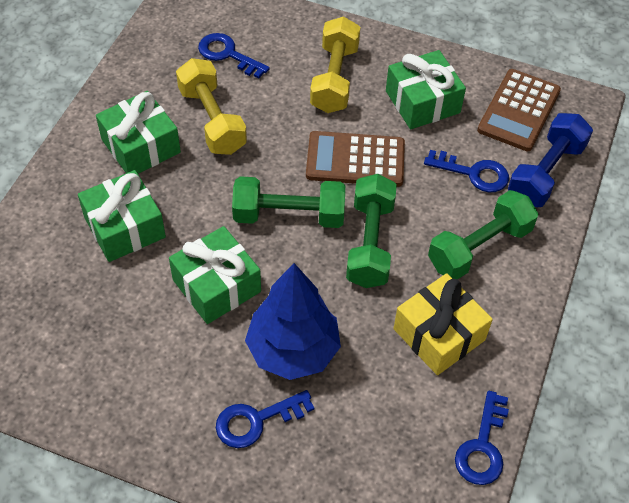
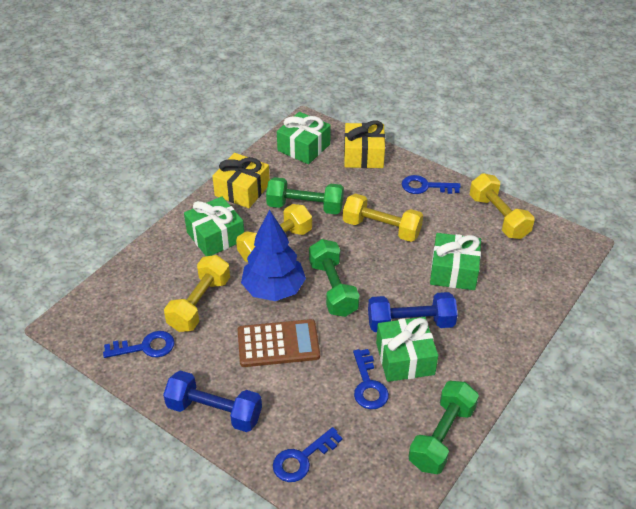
blue dumbbell: 1 -> 2
brown calculator: 2 -> 1
yellow dumbbell: 2 -> 4
yellow gift: 1 -> 2

